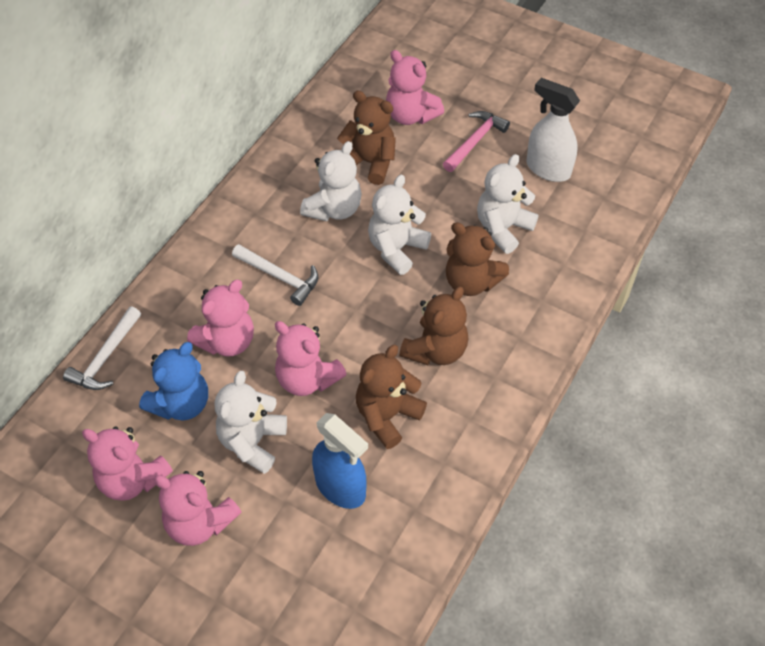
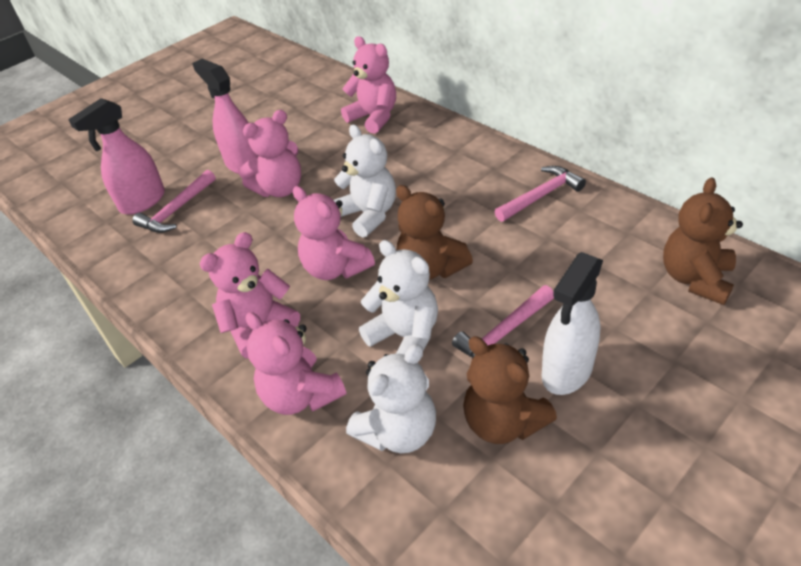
blue spray bottle: 1 -> 0
blue teddy bear: 1 -> 0
brown teddy bear: 4 -> 3
pink hammer: 1 -> 3
pink spray bottle: 0 -> 2
white hammer: 2 -> 0
white teddy bear: 4 -> 3

